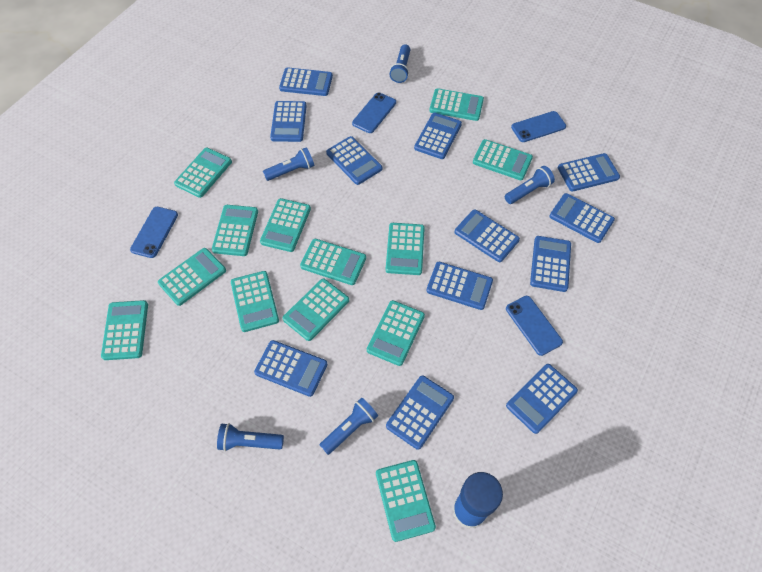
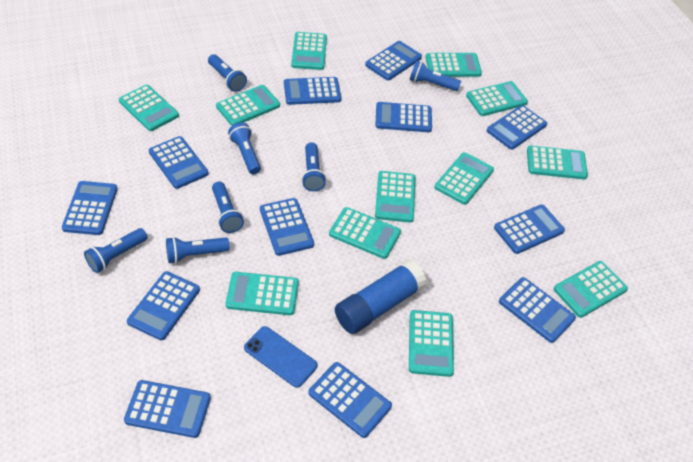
blue flashlight: 5 -> 7
blue phone: 4 -> 1
turquoise calculator: 13 -> 12

